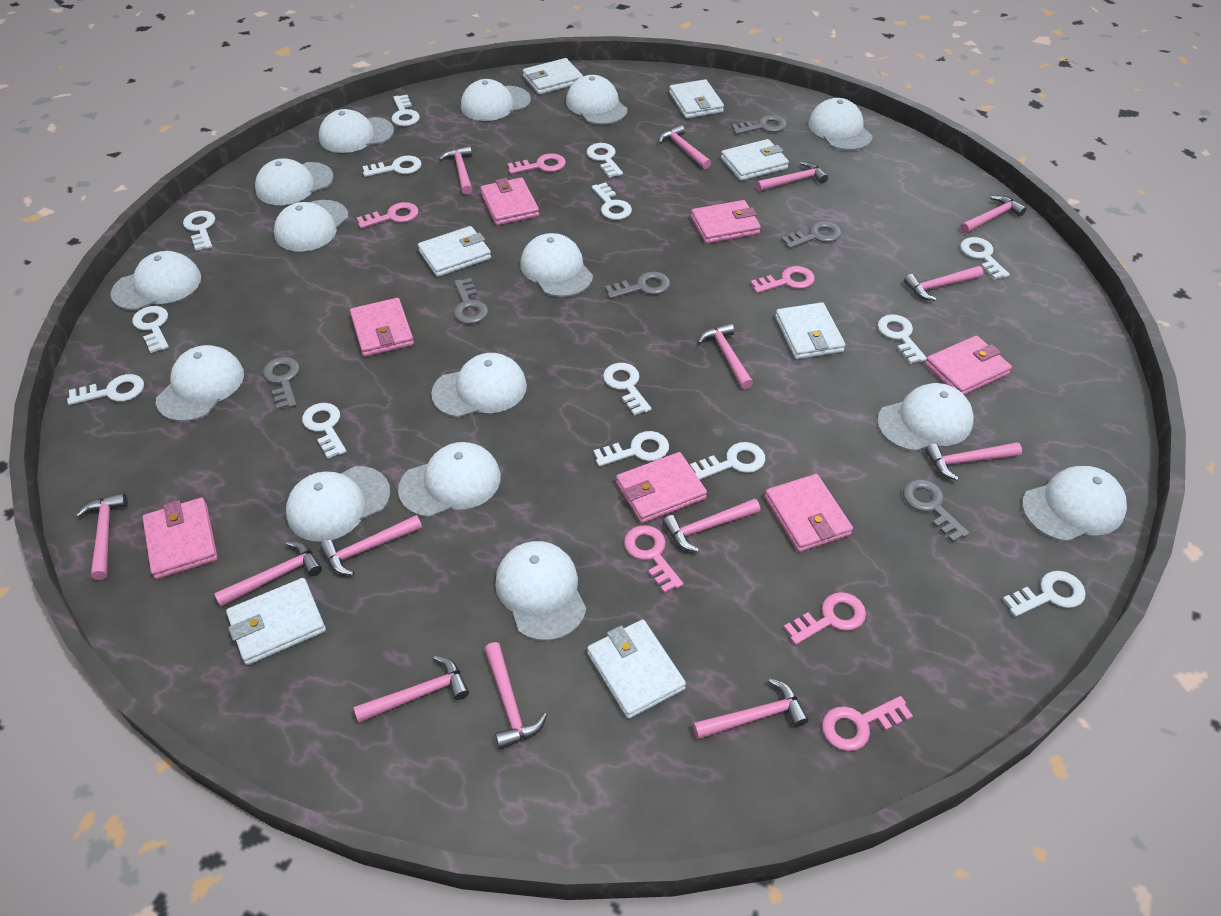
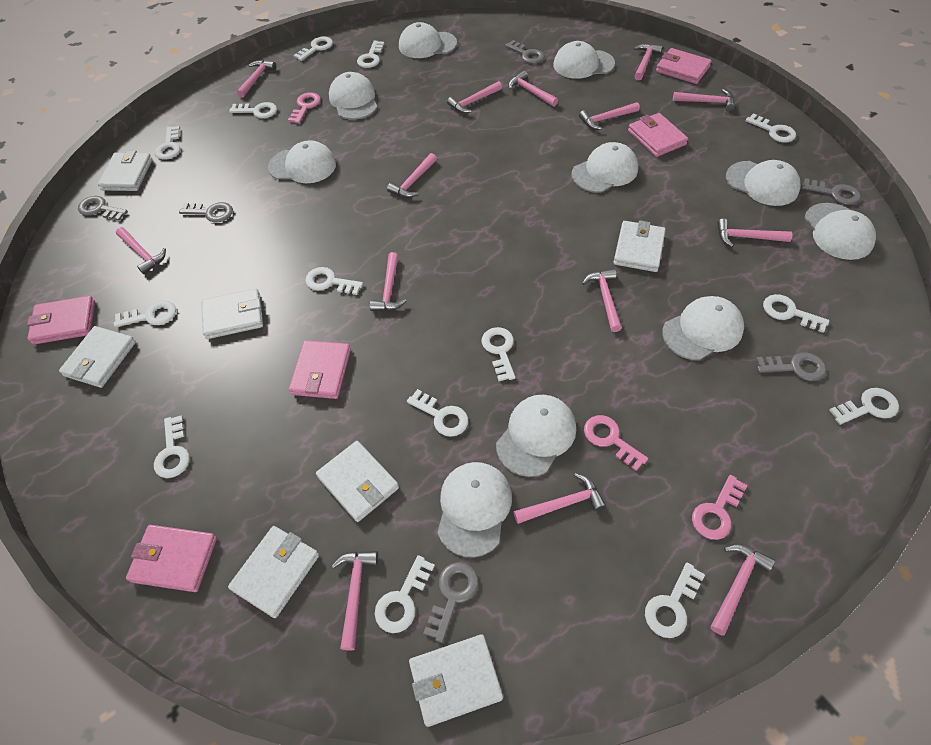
pink key: 6 -> 3
pink wallet: 7 -> 5
white cap: 15 -> 10

